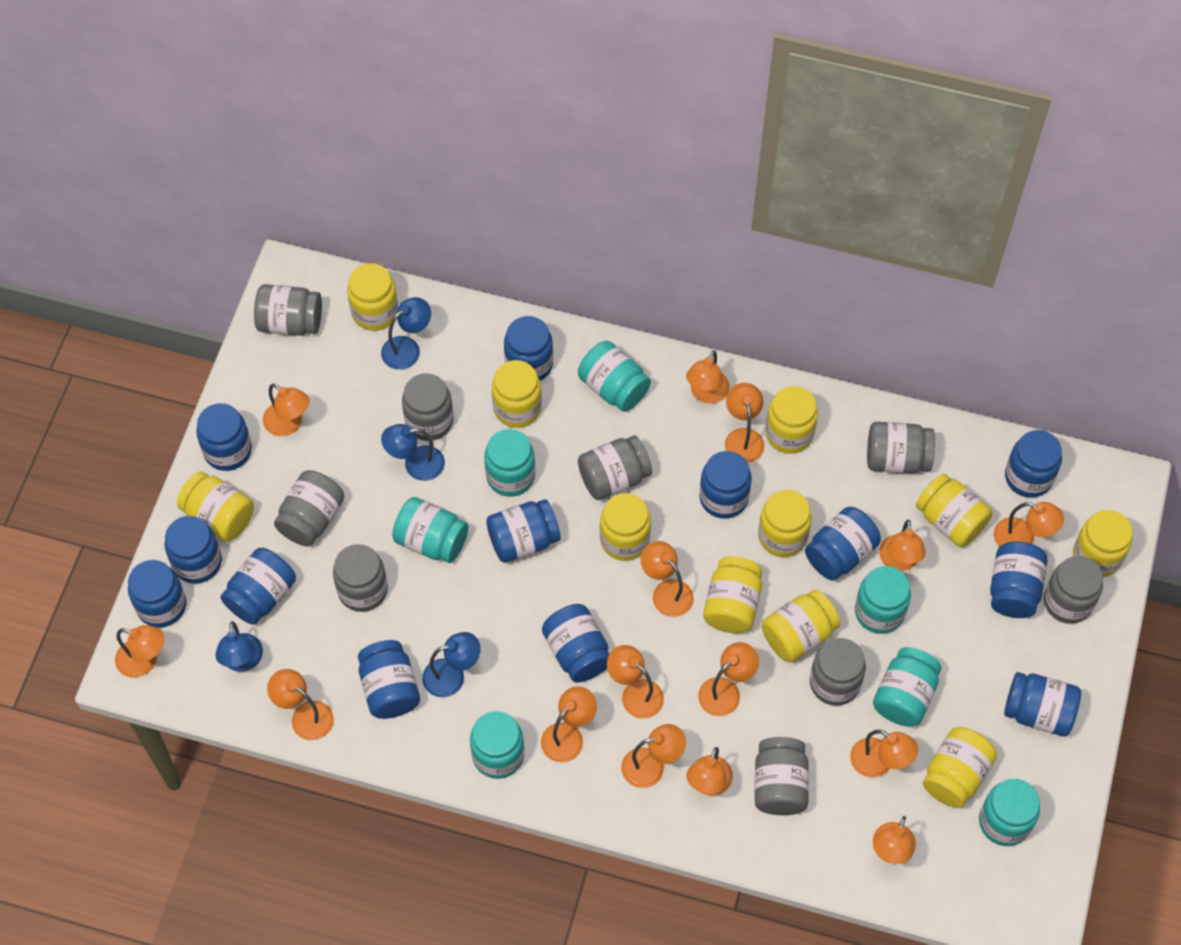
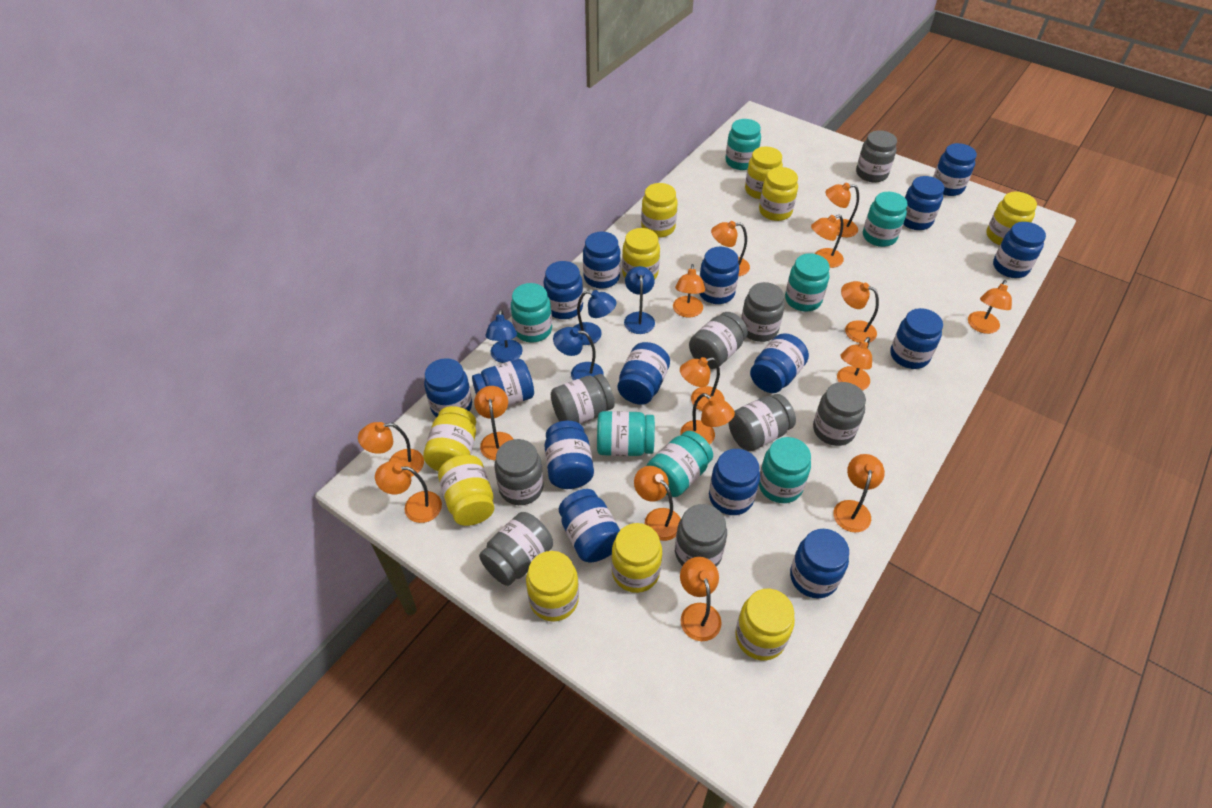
blue jar: 13 -> 15
yellow jar: 11 -> 10

